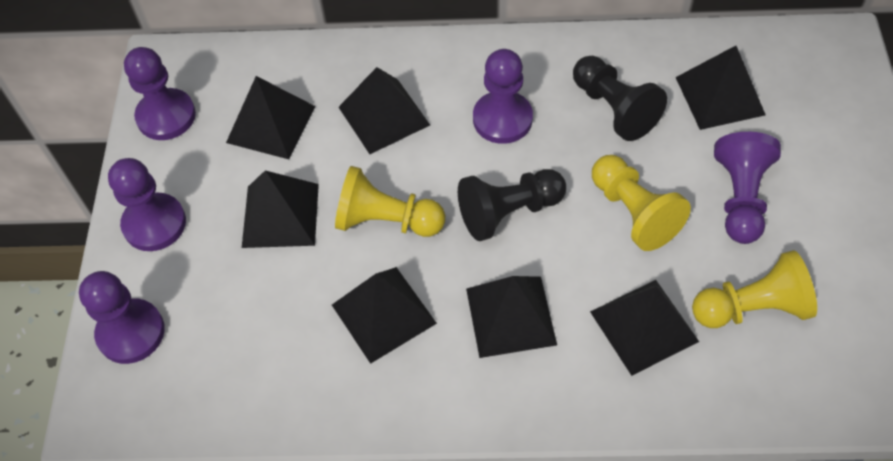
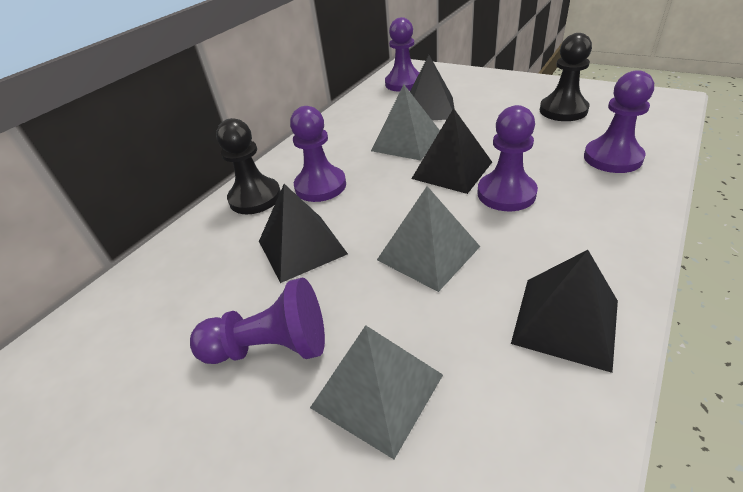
black pyramid: 7 -> 4
grey pyramid: 0 -> 3
yellow pawn: 3 -> 0

